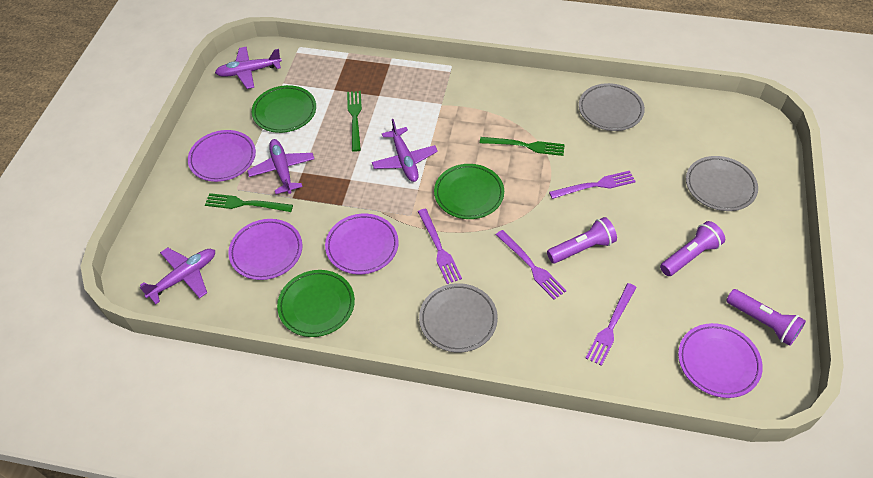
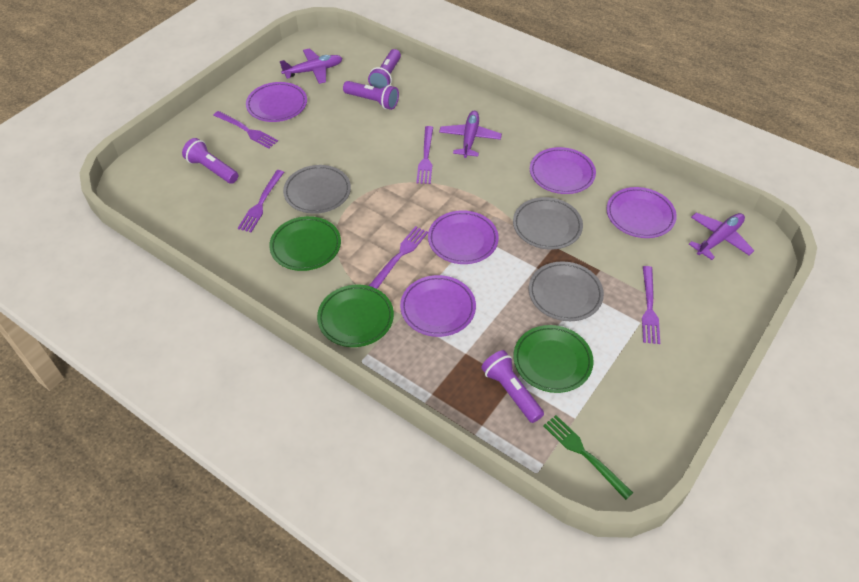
green fork: 3 -> 1
purple flashlight: 3 -> 4
purple fork: 4 -> 5
purple plane: 4 -> 3
purple plate: 4 -> 5

